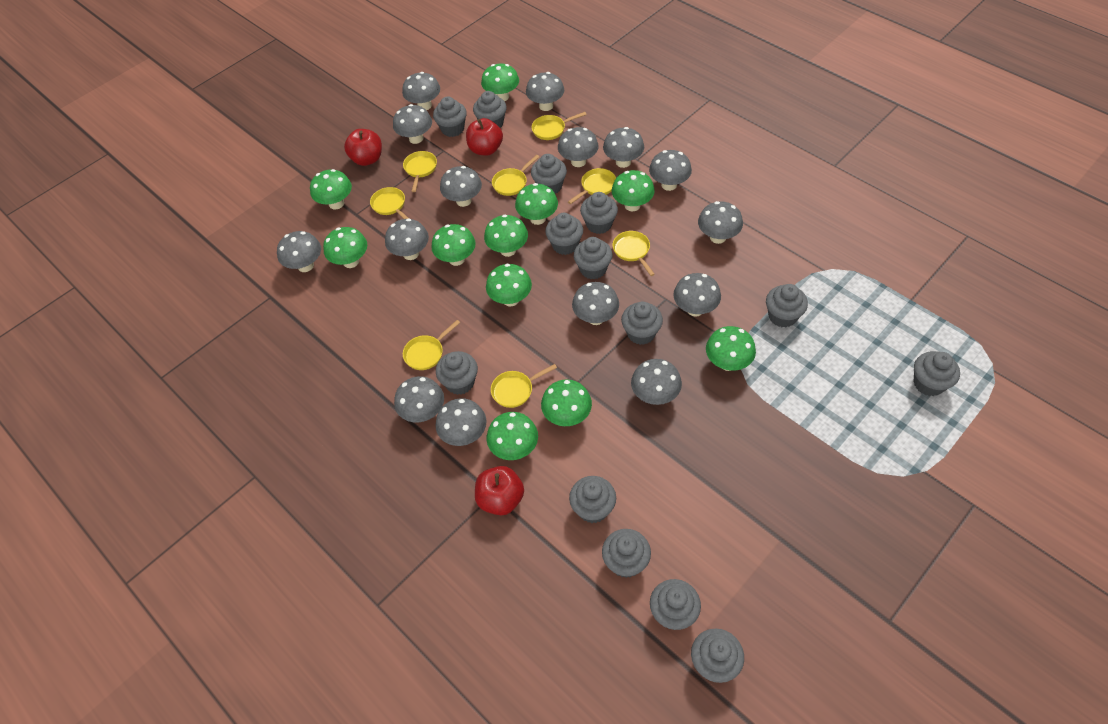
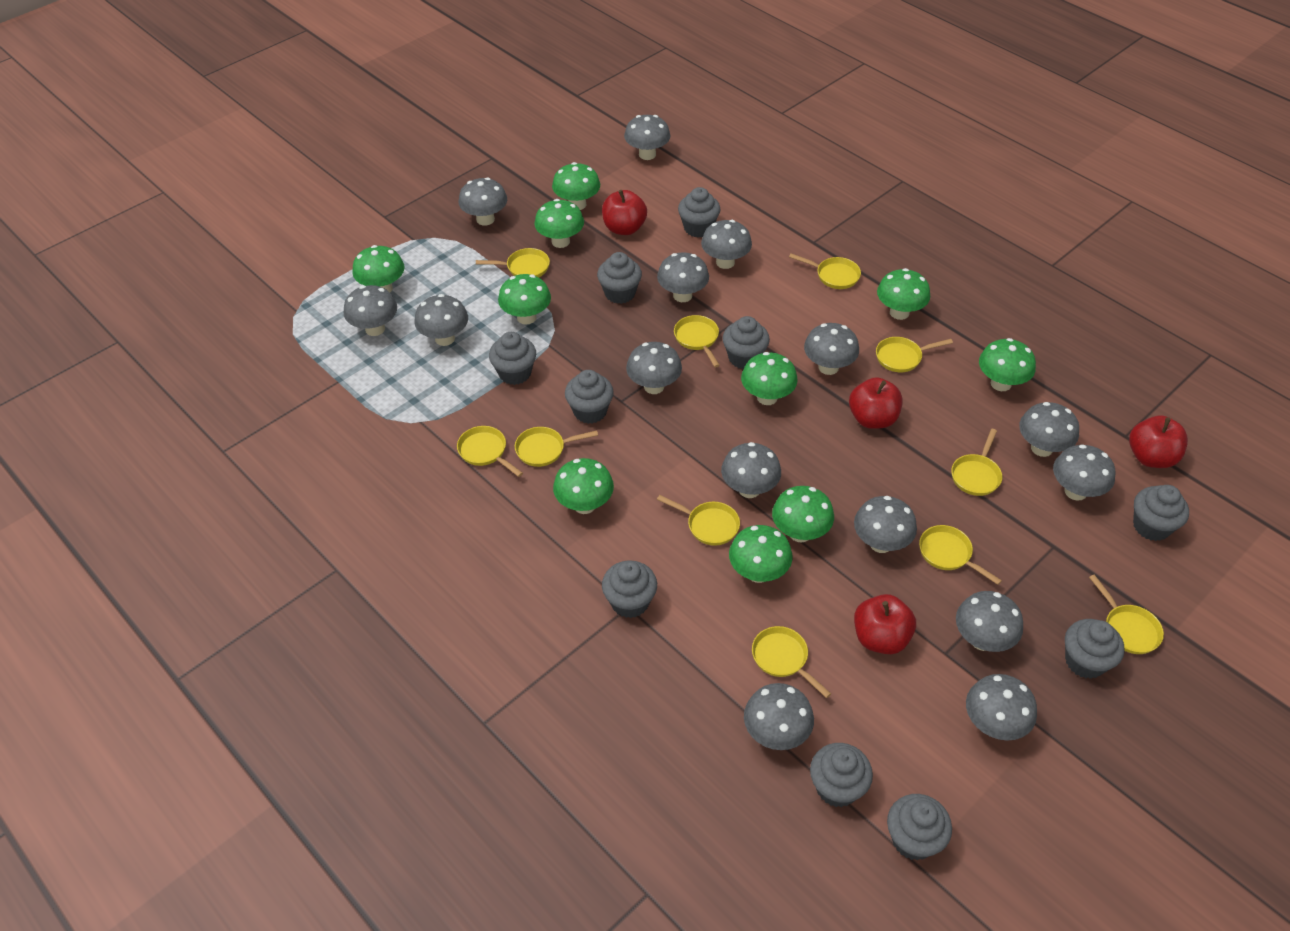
green mushroom: 11 -> 10
grey cupcake: 14 -> 10
red apple: 3 -> 4
yellow pan: 8 -> 11

